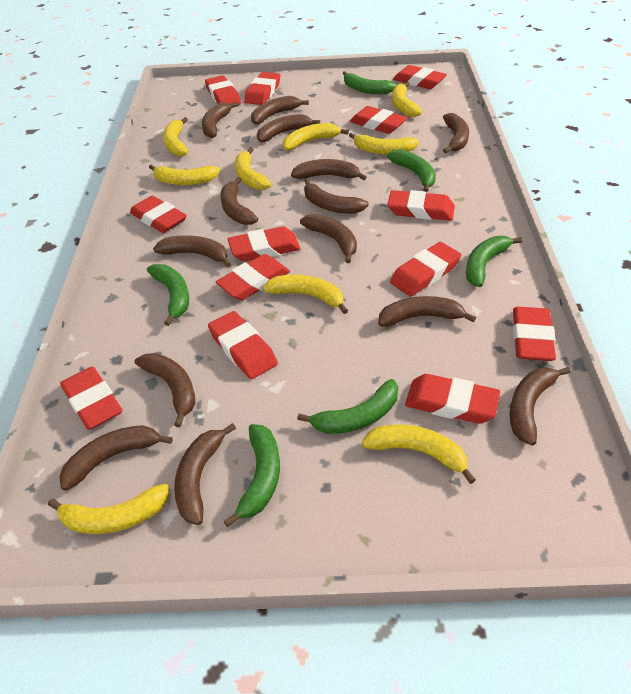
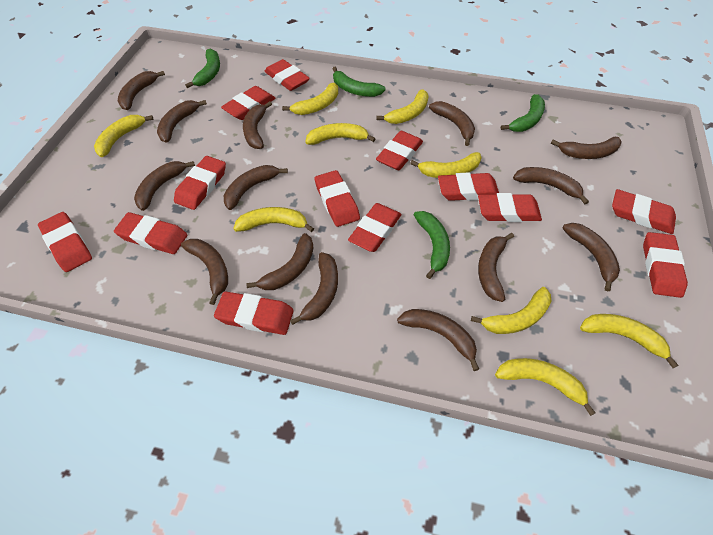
green banana: 6 -> 4

